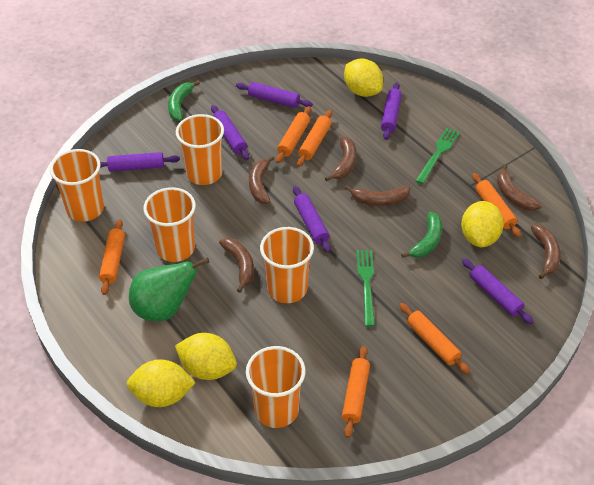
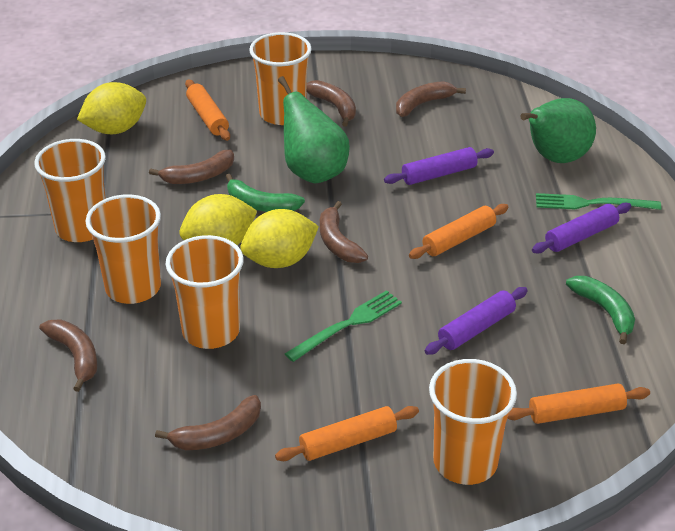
green pear: 1 -> 2
orange rolling pin: 6 -> 4
purple rolling pin: 6 -> 3
yellow lemon: 4 -> 3

